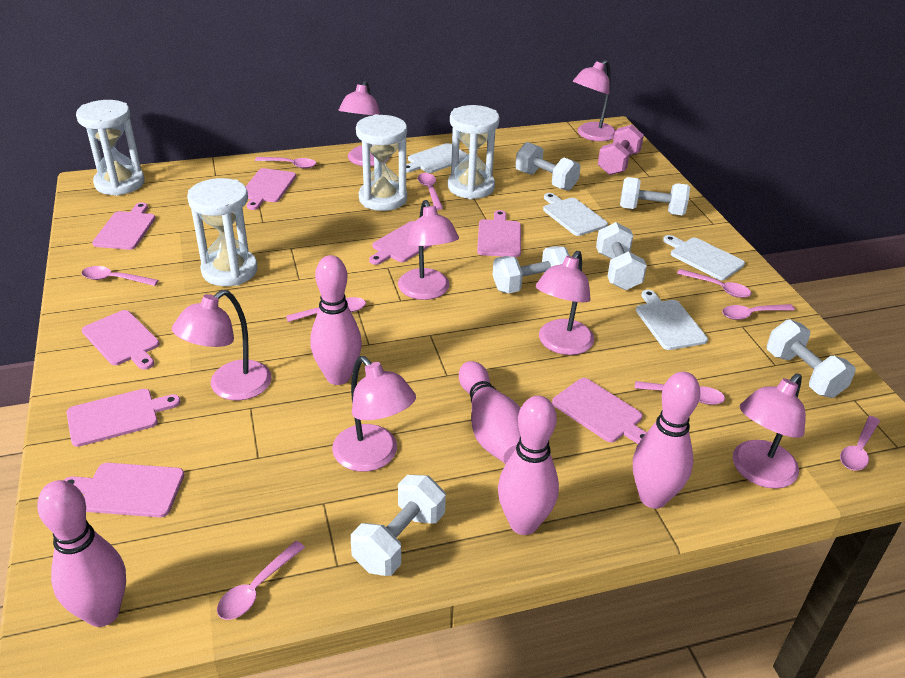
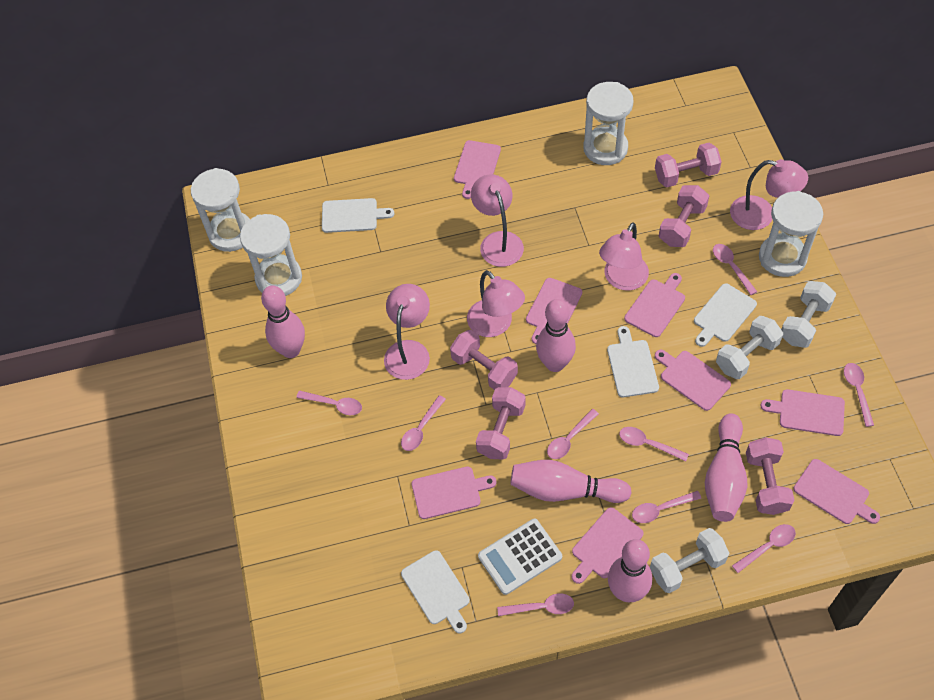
pink dumbbell: 1 -> 5
pink lamp: 7 -> 5
white calculator: 0 -> 1
white dumbbell: 6 -> 3

